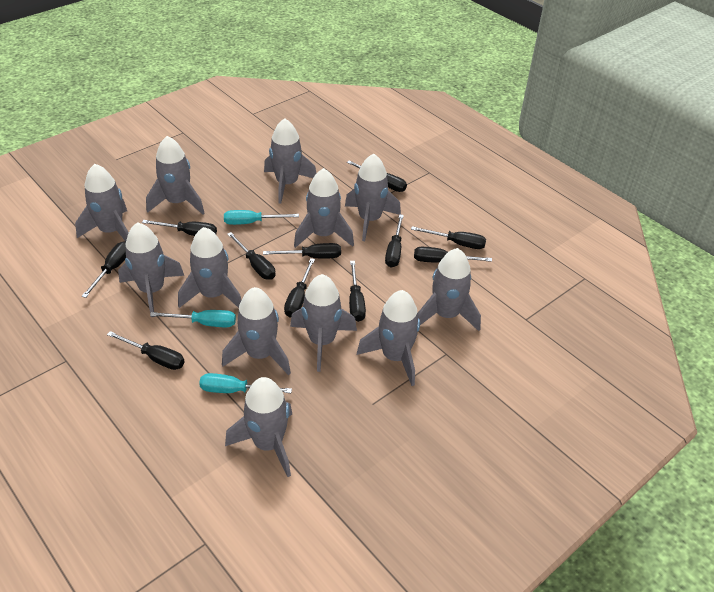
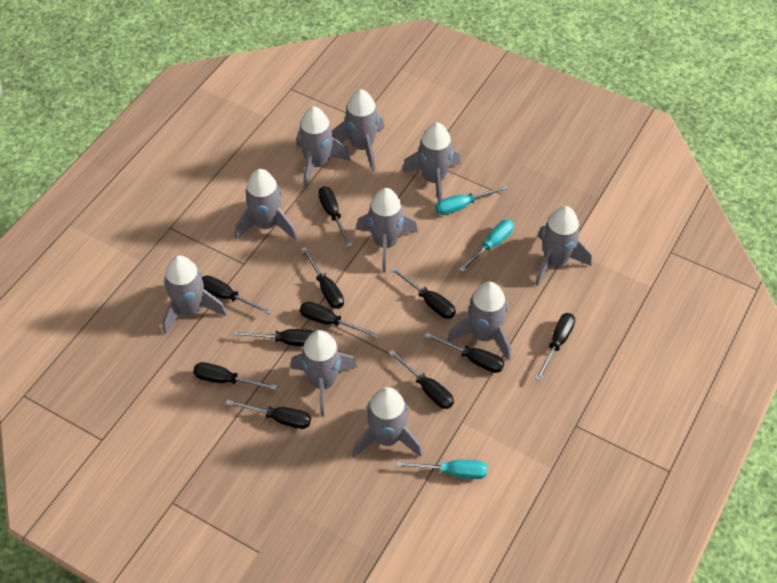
grey rocket: 12 -> 10

